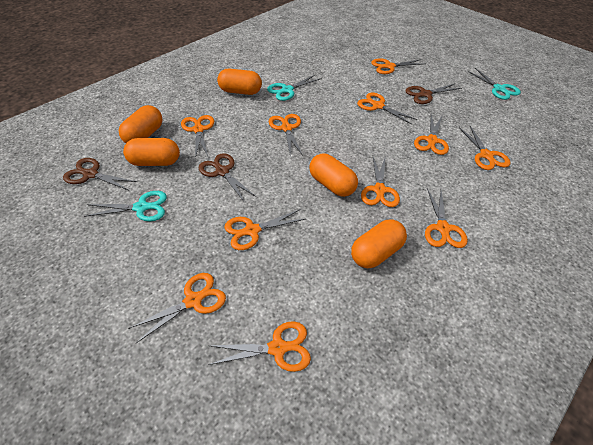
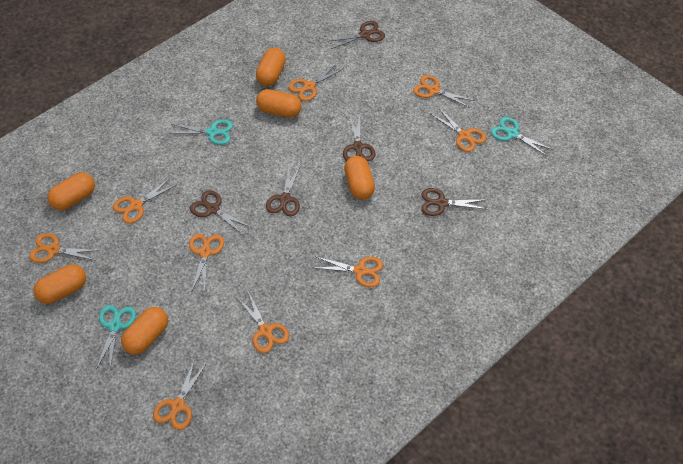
brown scissors: 3 -> 5
orange capsule: 5 -> 6
orange scissors: 11 -> 9

